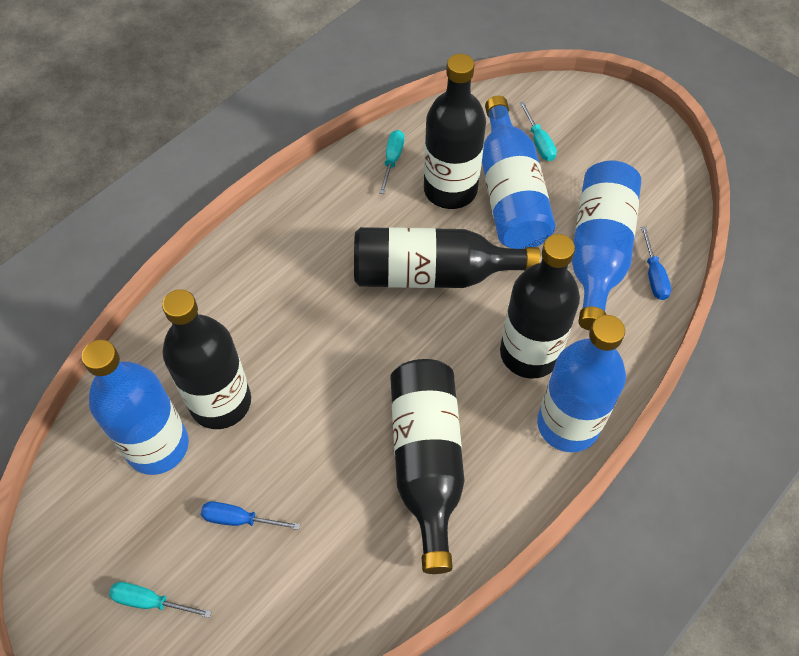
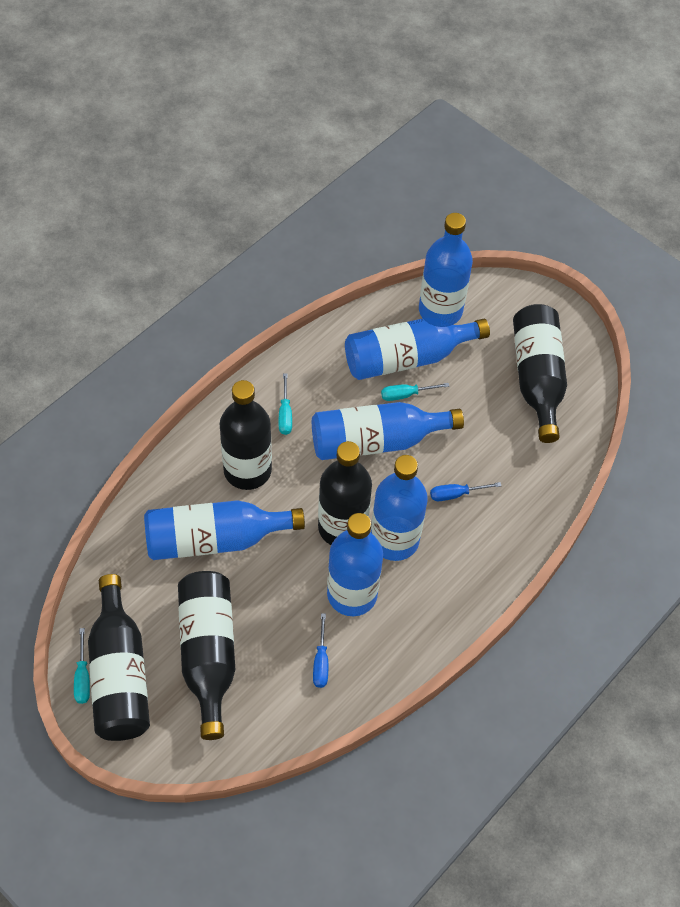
blue bottle: 4 -> 6

